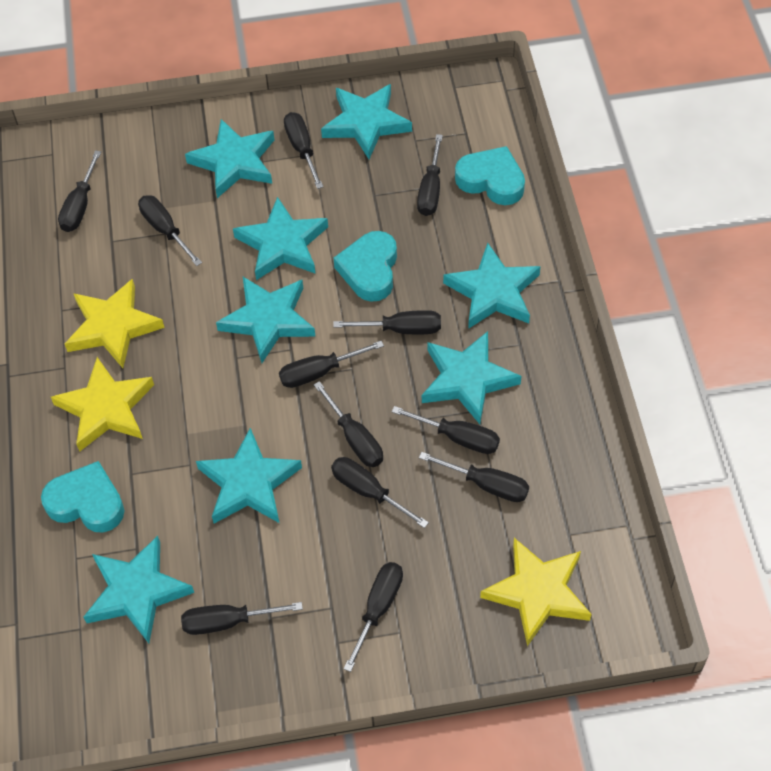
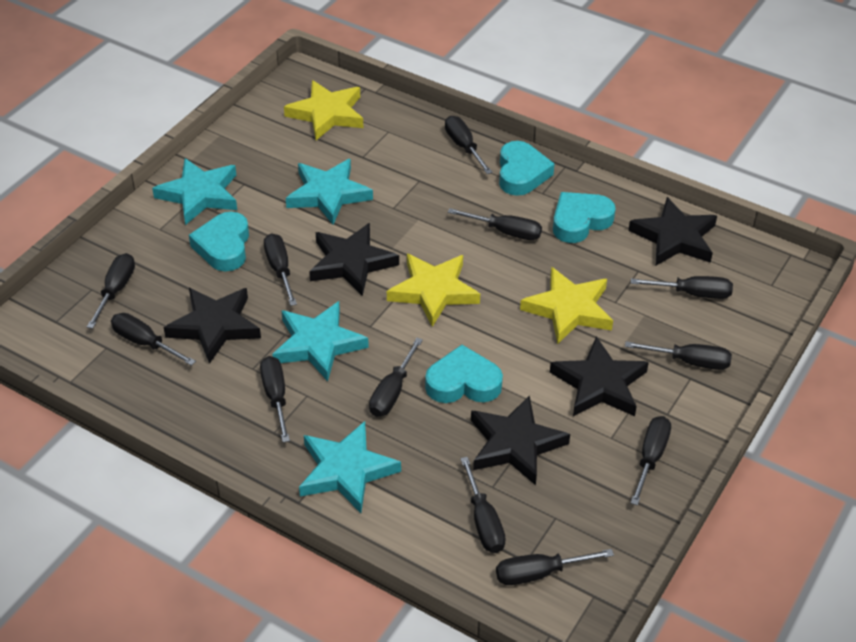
black star: 0 -> 5
turquoise heart: 3 -> 4
turquoise star: 8 -> 4

